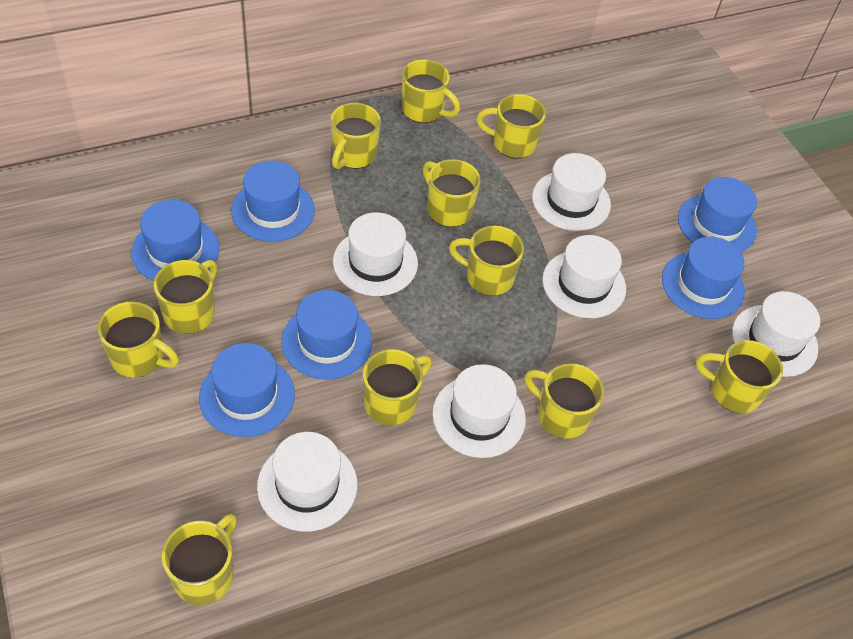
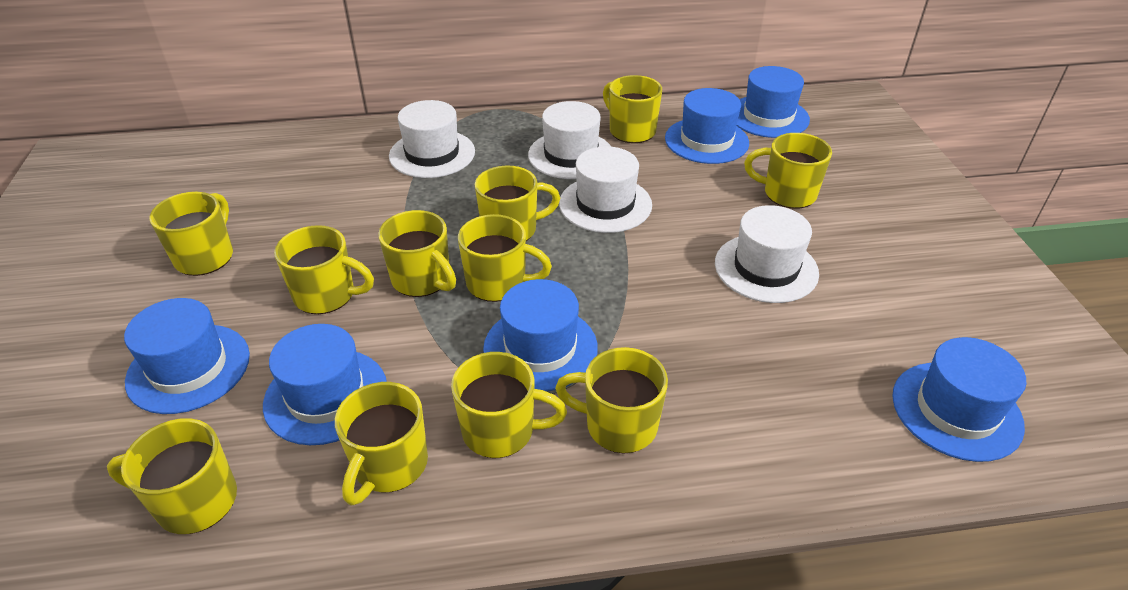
white hat: 6 -> 4

